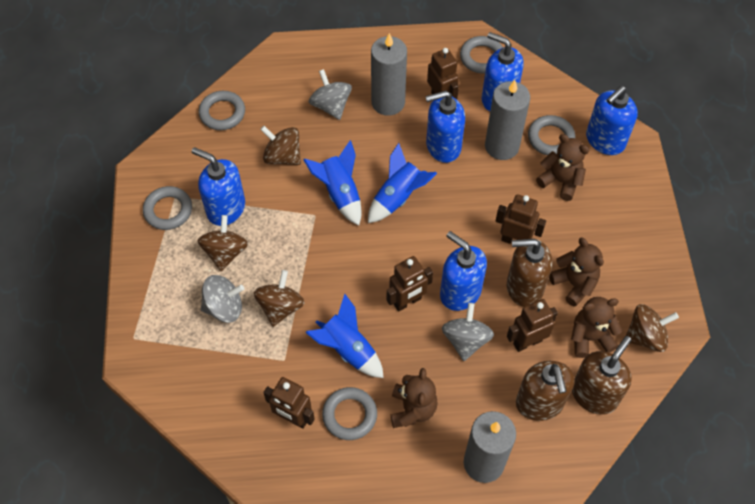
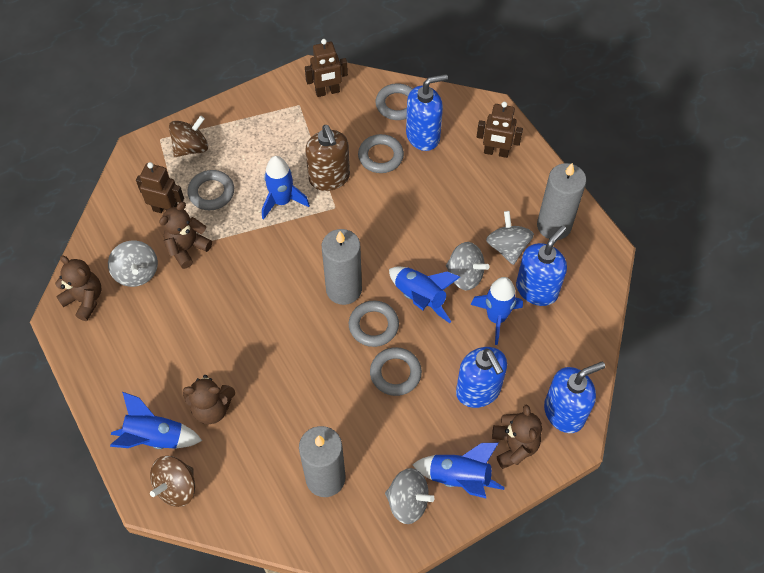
blue rocket: 3 -> 5
blue soap dispenser: 5 -> 4
brown robot: 5 -> 3
brown soap dispenser: 3 -> 1
brown spinning top: 4 -> 2
grey spinning top: 3 -> 4

